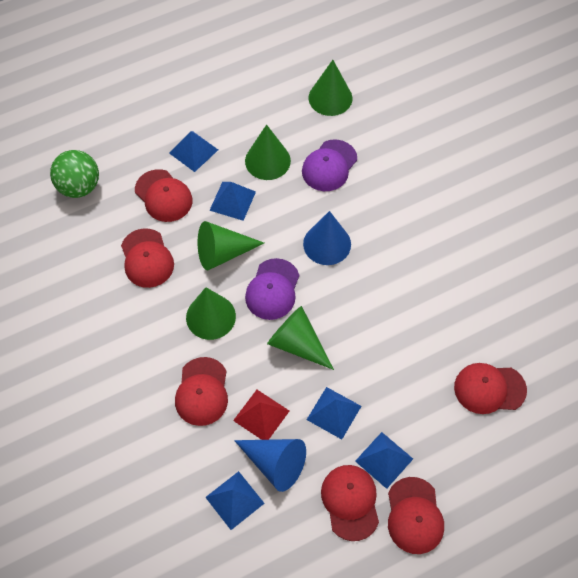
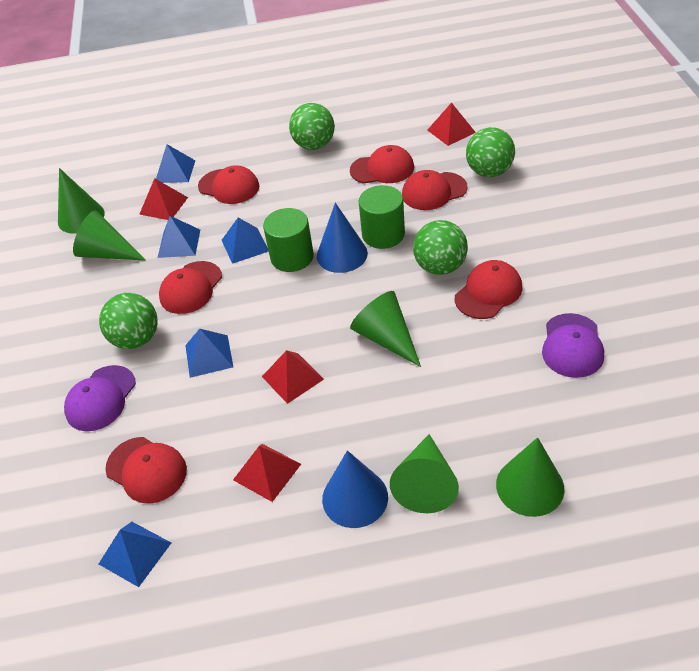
green ball: 1 -> 4
green cylinder: 0 -> 2
red pyramid: 1 -> 4

